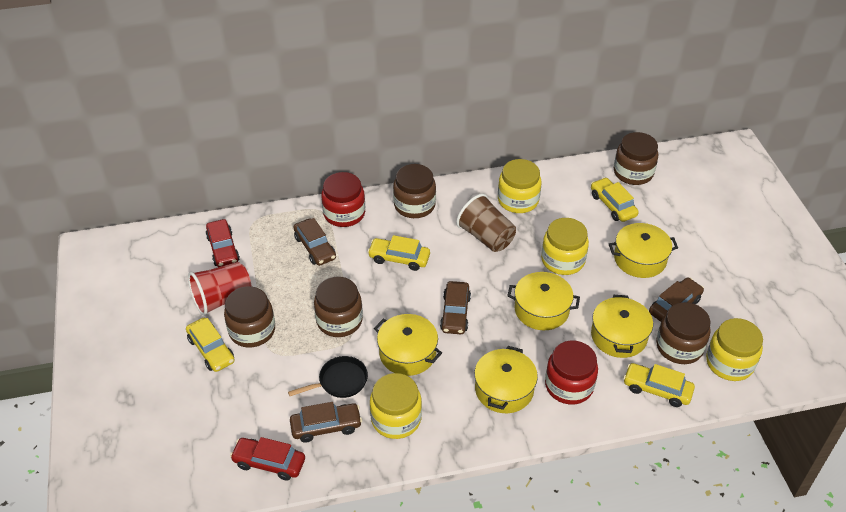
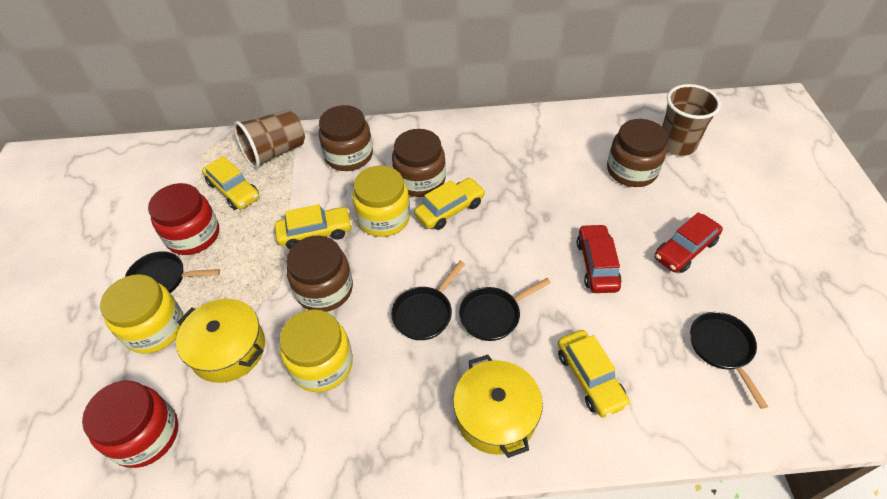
black pan: 1 -> 4
brown car: 4 -> 0
brown cup: 1 -> 2
brown jar: 5 -> 4
red cup: 1 -> 0
yellow jar: 4 -> 3
yellow pot: 5 -> 2

